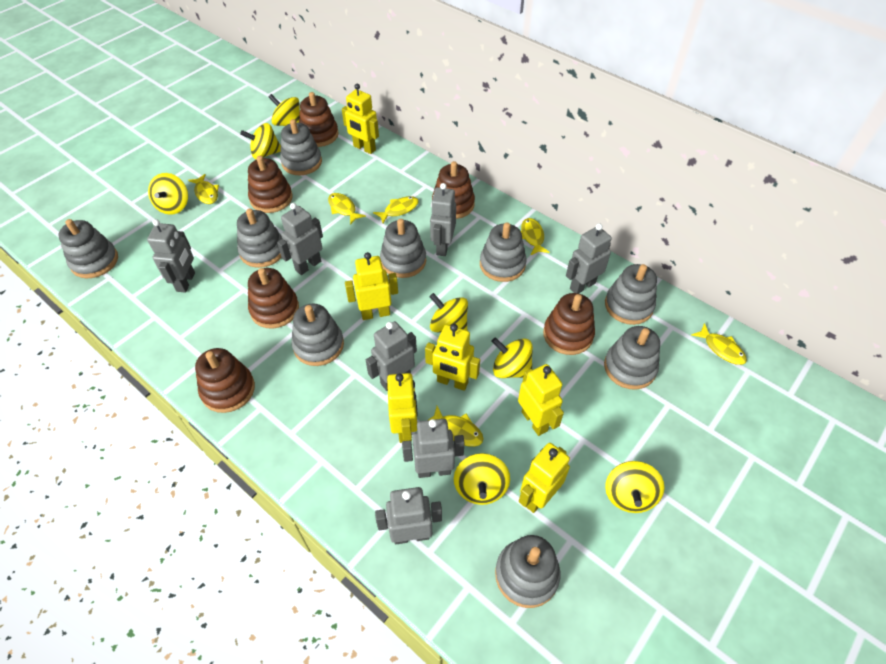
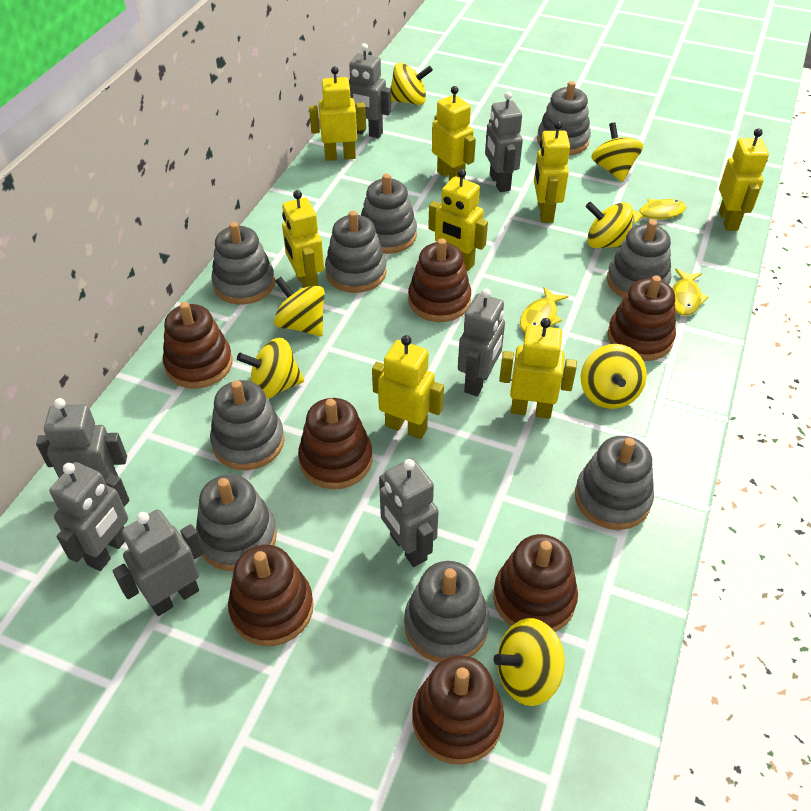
brown stacking toy: 6 -> 7
yellow fish: 6 -> 3
yellow robot: 6 -> 8

